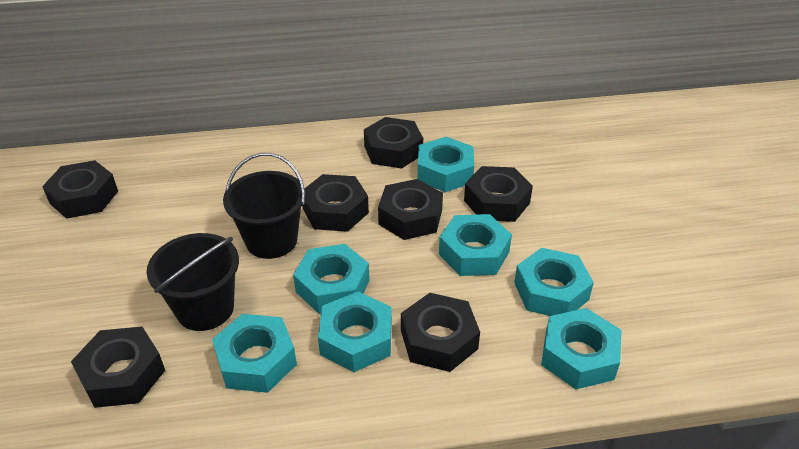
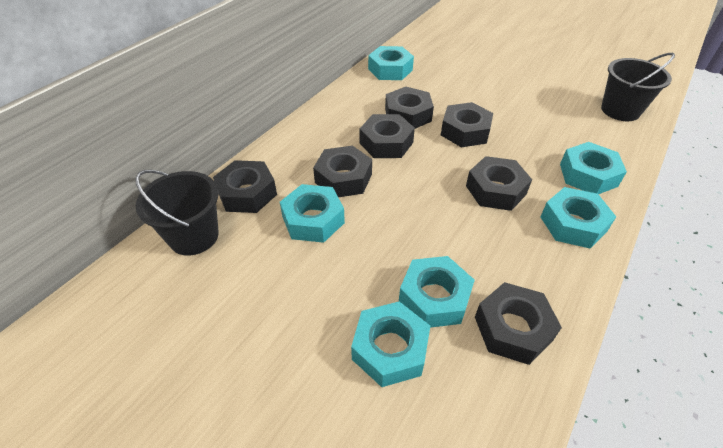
turquoise nut: 7 -> 6

